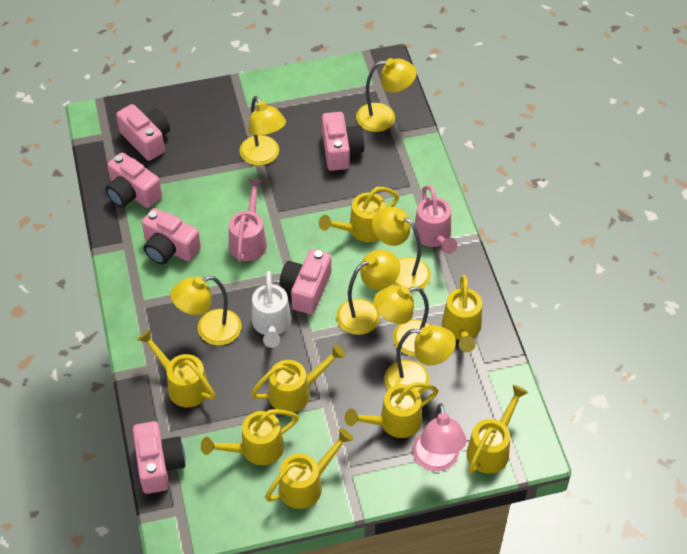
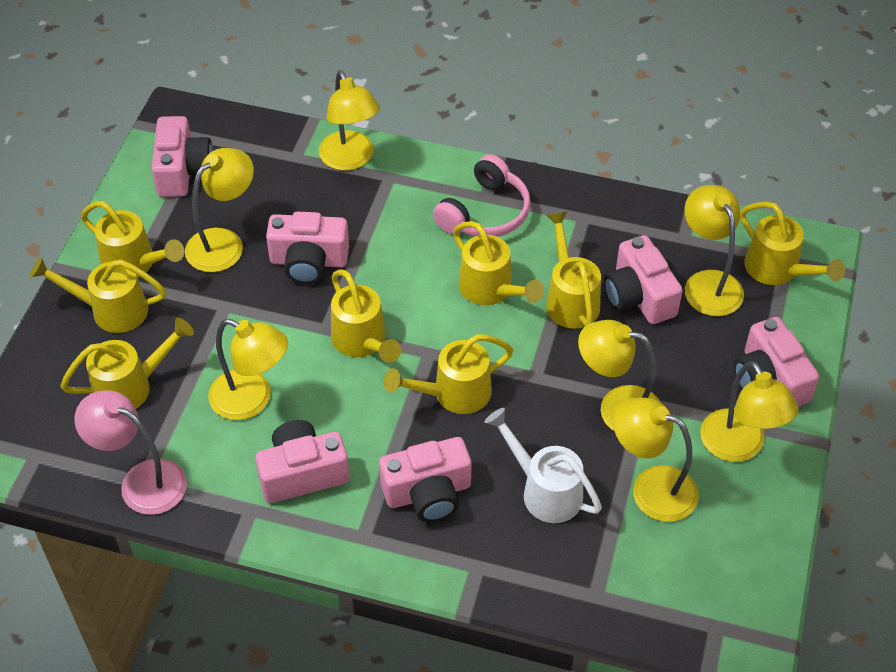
pink headphones: 0 -> 1
pink watering can: 2 -> 0

